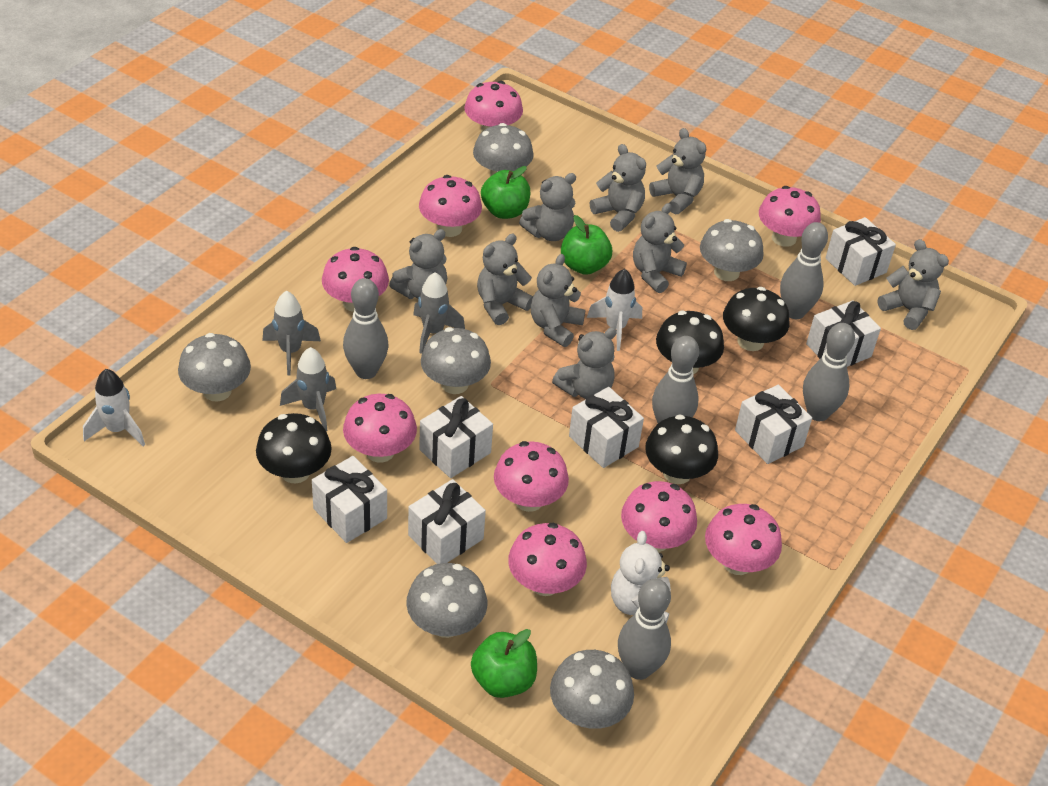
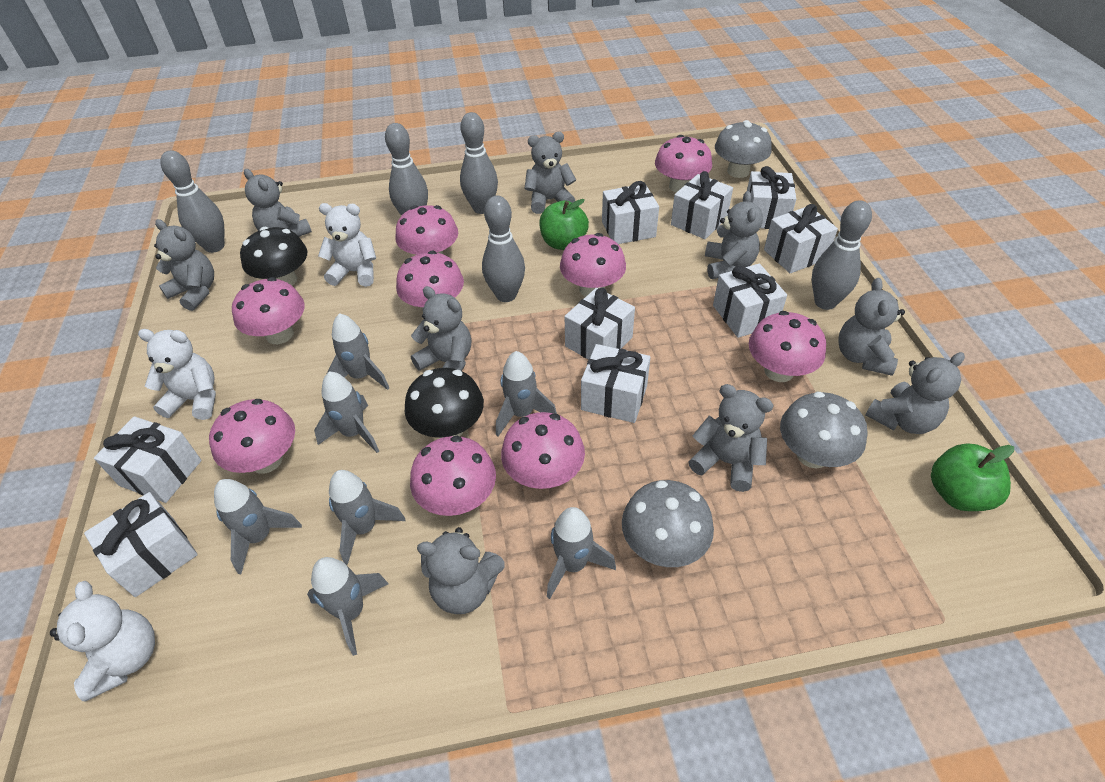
black mushroom: 4 -> 2
green apple: 3 -> 2
grey mushroom: 6 -> 3
grey rocket: 3 -> 7
white gift: 7 -> 9
white rocket: 2 -> 0
white teddy bear: 1 -> 3

